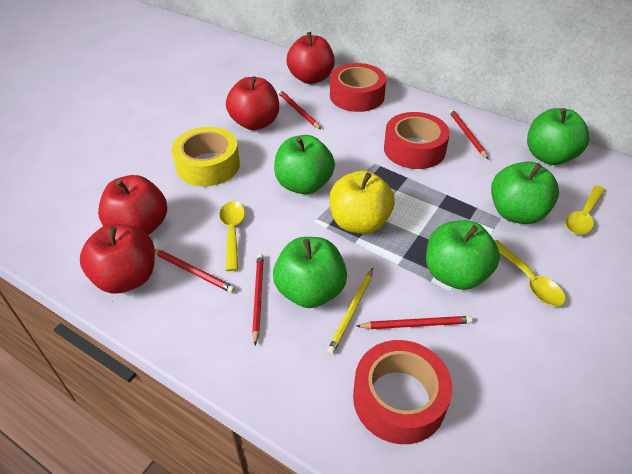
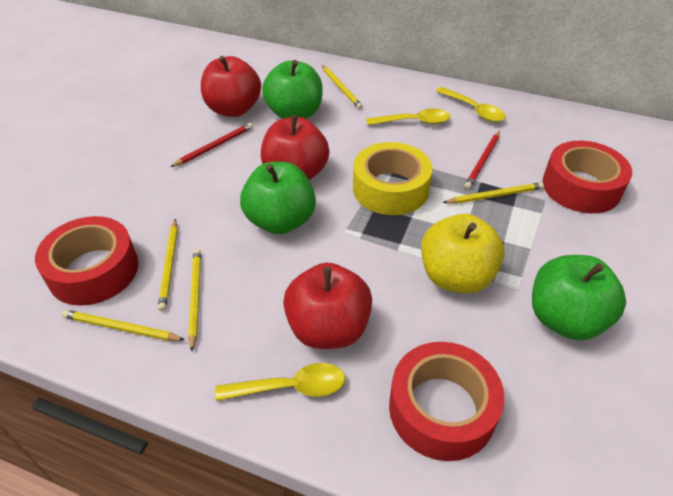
green apple: 5 -> 3
red apple: 4 -> 3
red pencil: 5 -> 2
yellow pencil: 1 -> 5

